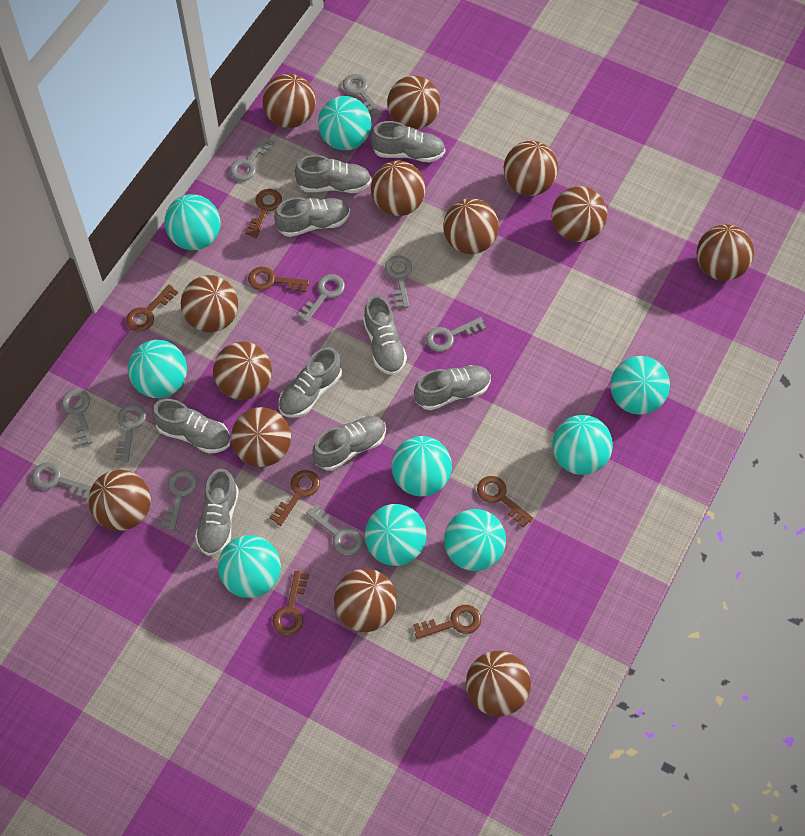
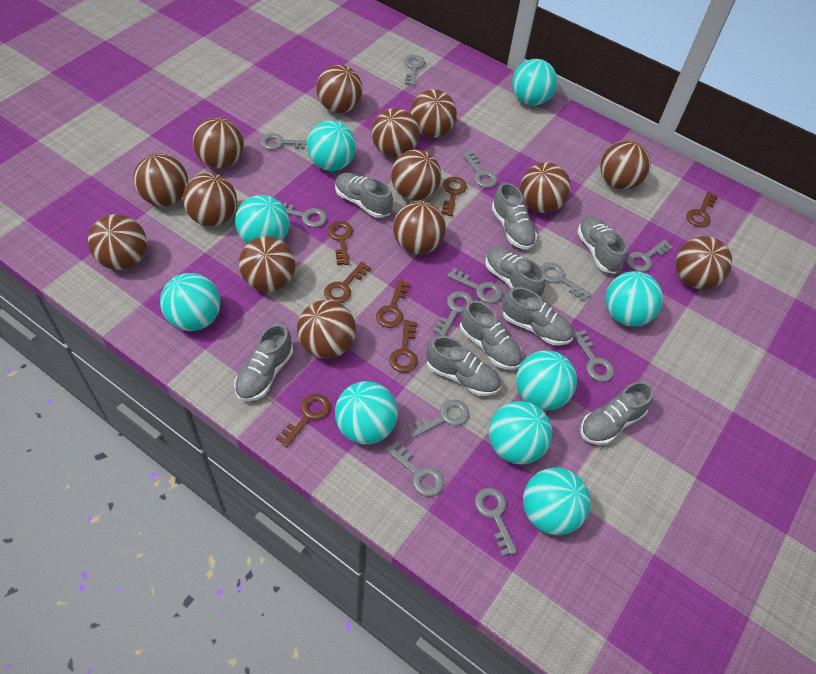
brown ball: 13 -> 14
grey key: 10 -> 12

